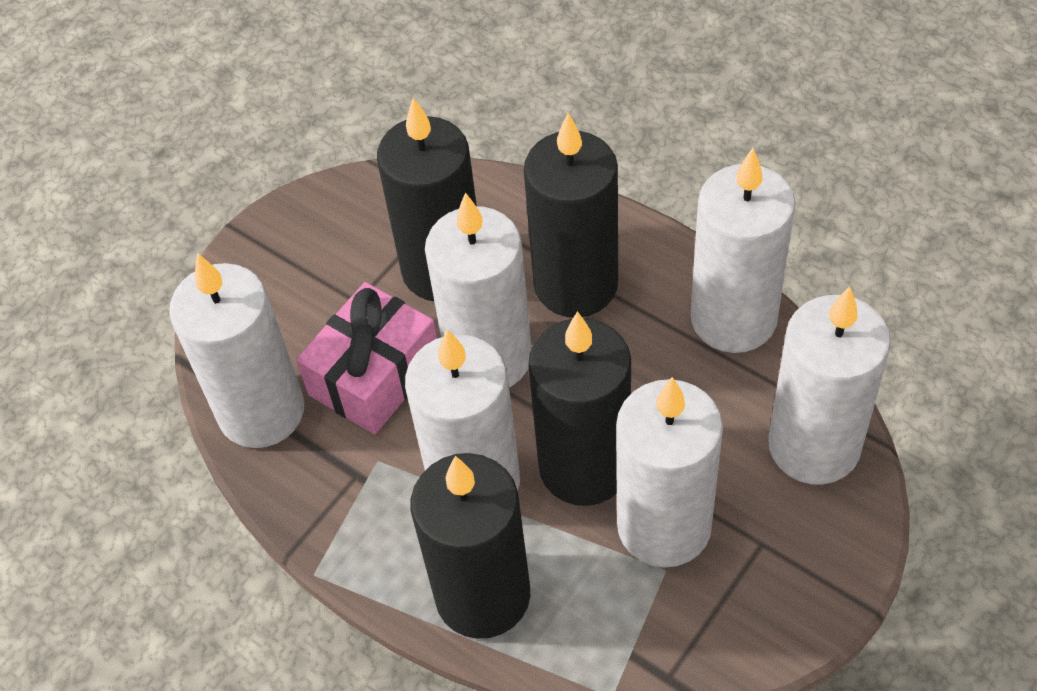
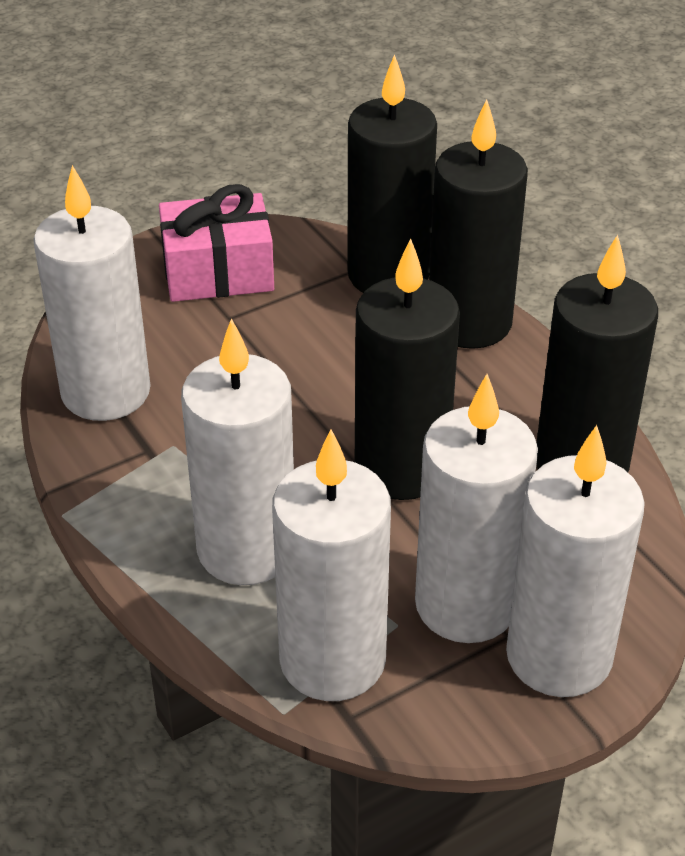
white candle: 6 -> 5

